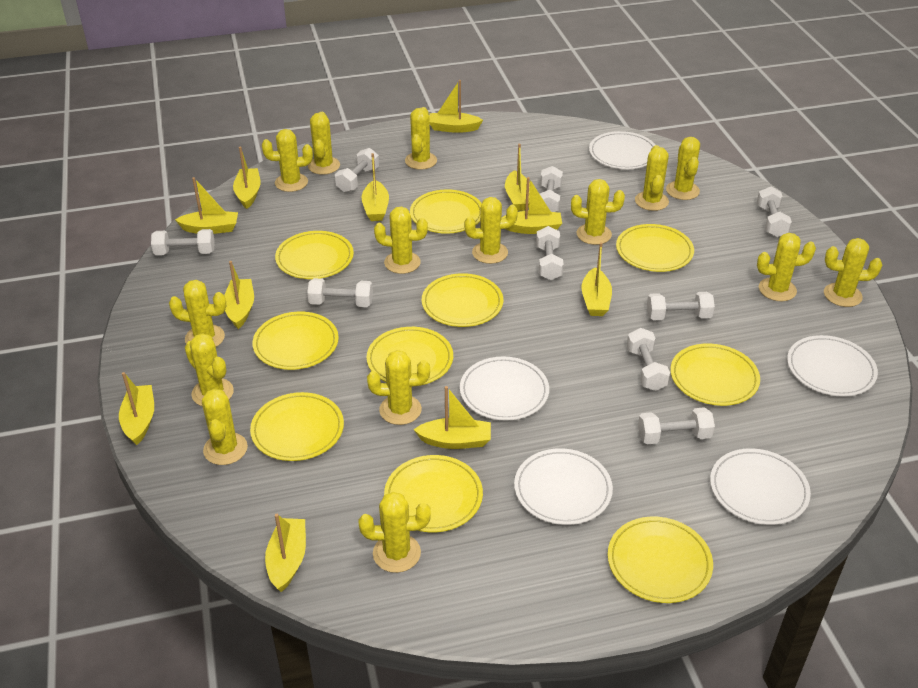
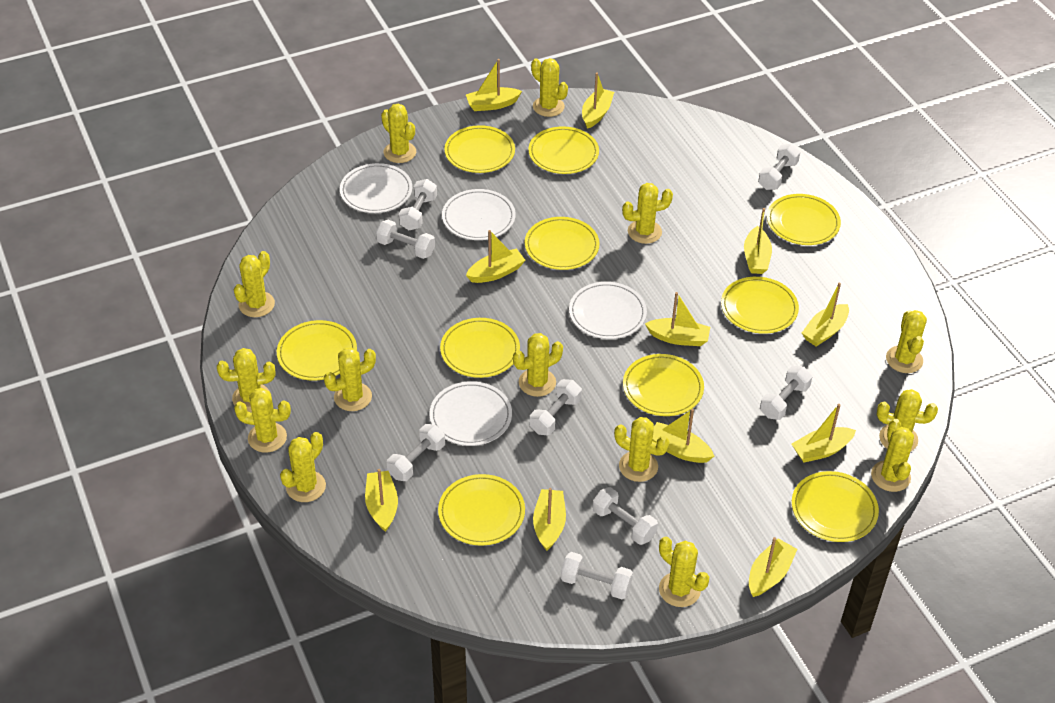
white dumbbell: 9 -> 8
white plate: 5 -> 4
yellow cactus: 15 -> 14

